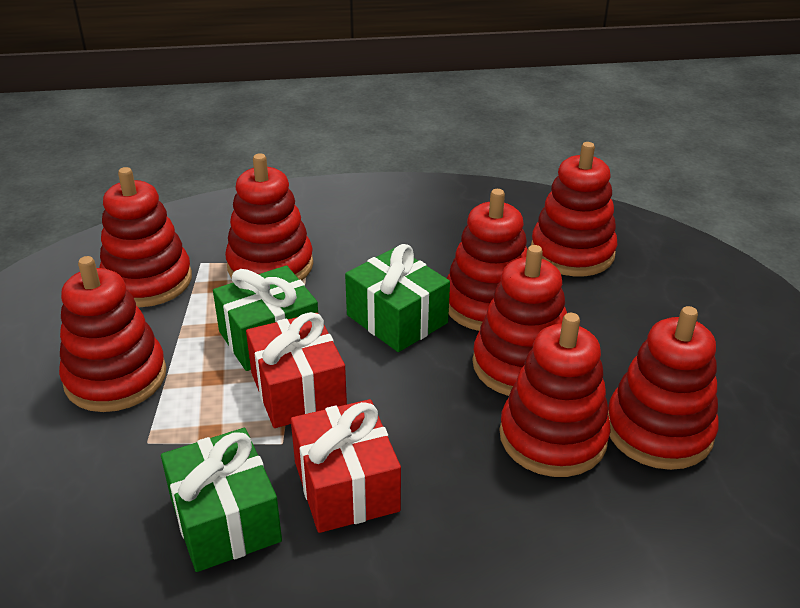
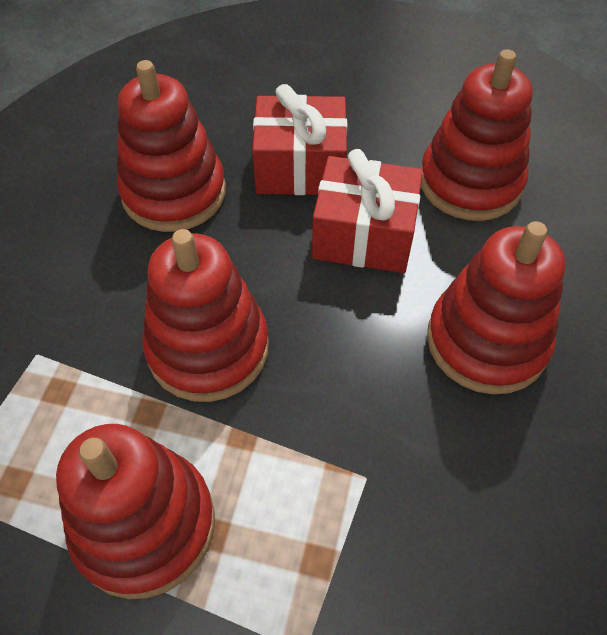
green gift: 3 -> 0
red stacking toy: 8 -> 5

